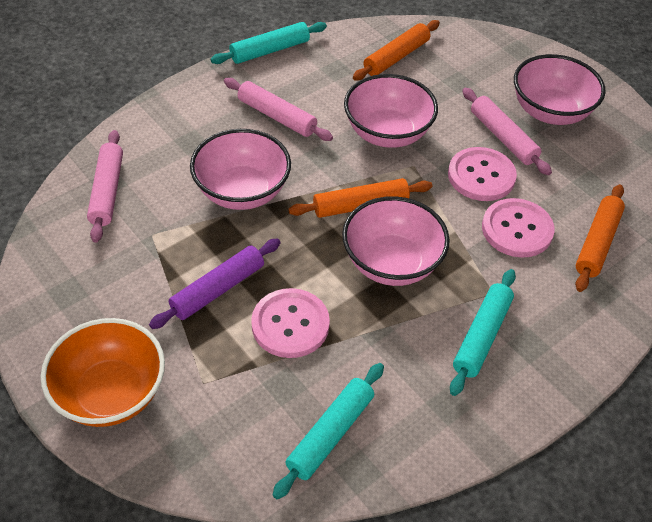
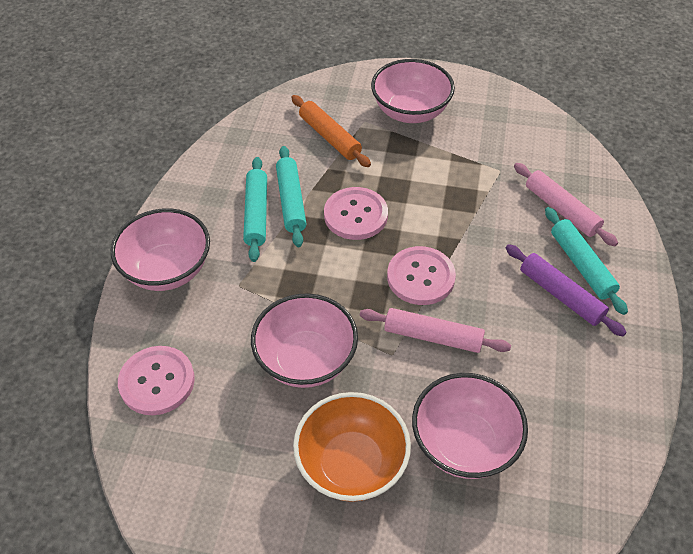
orange rolling pin: 3 -> 1
pink rolling pin: 3 -> 2

